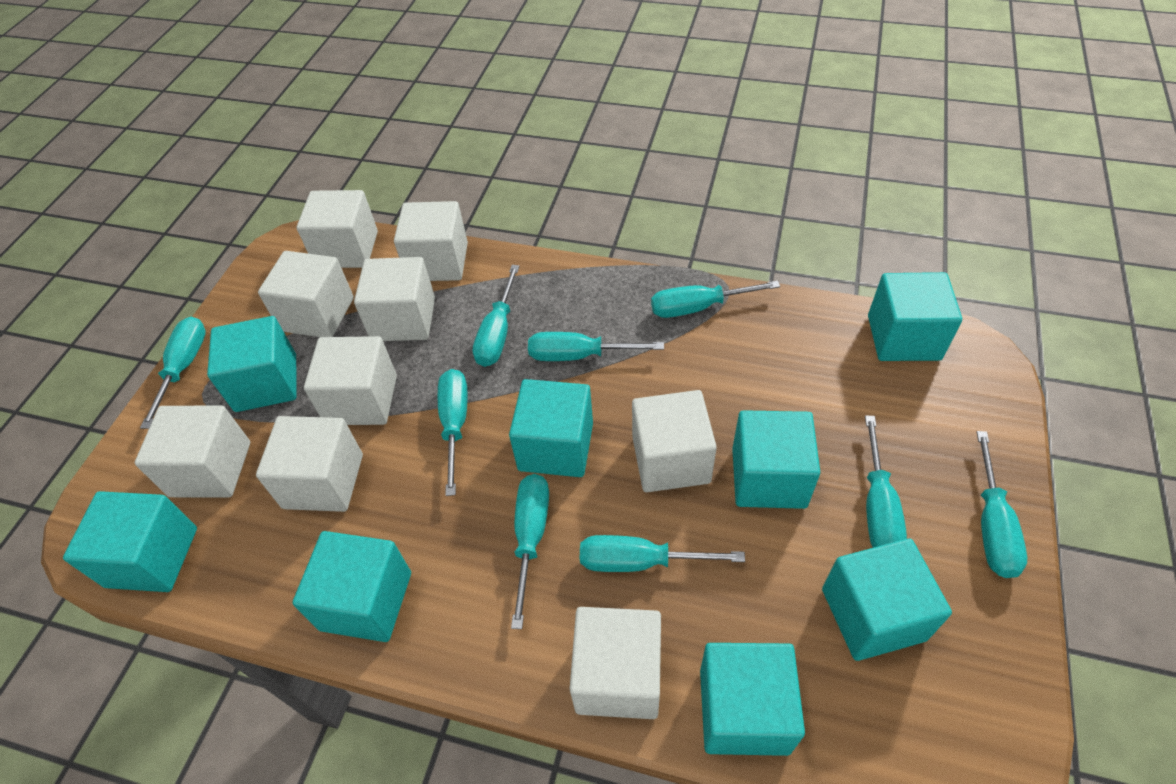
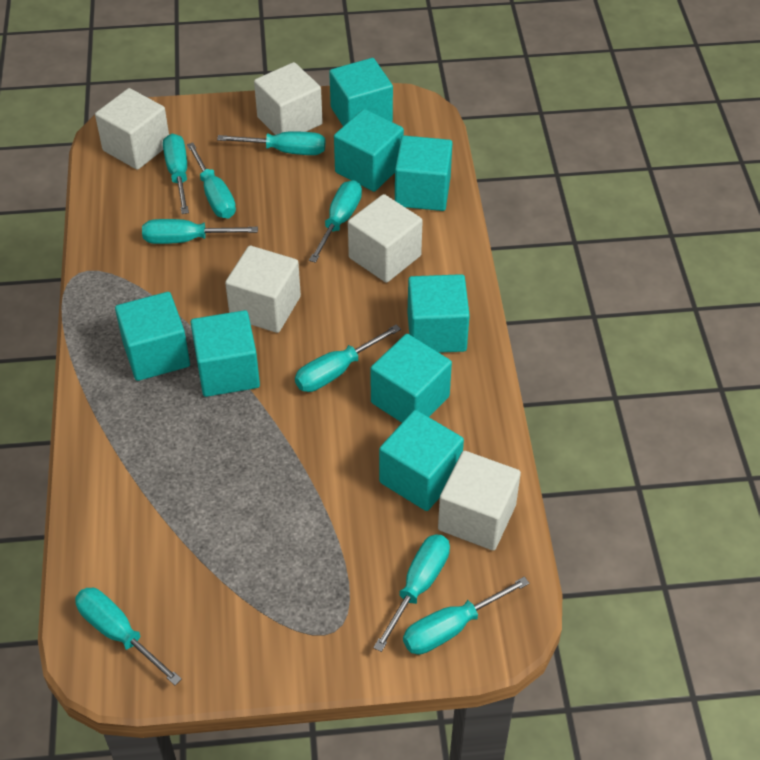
white cube: 9 -> 5

